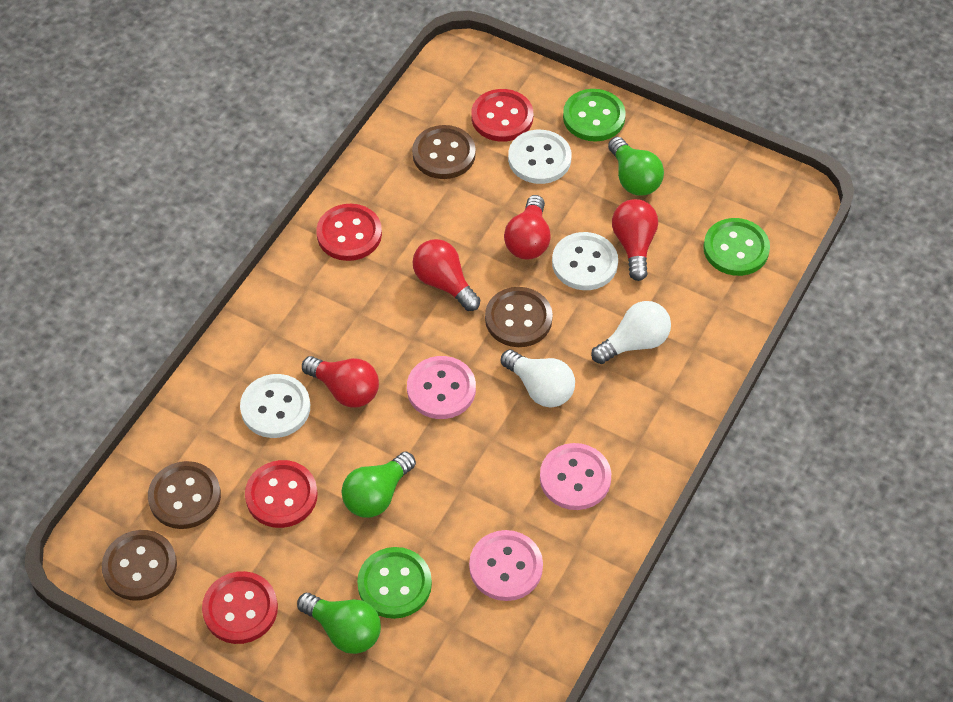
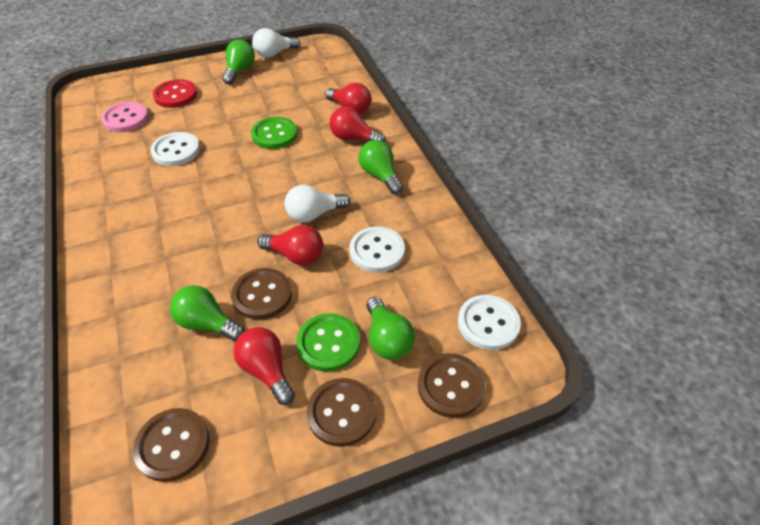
green button: 3 -> 2
green light bulb: 3 -> 4
pink button: 3 -> 1
red button: 4 -> 1

